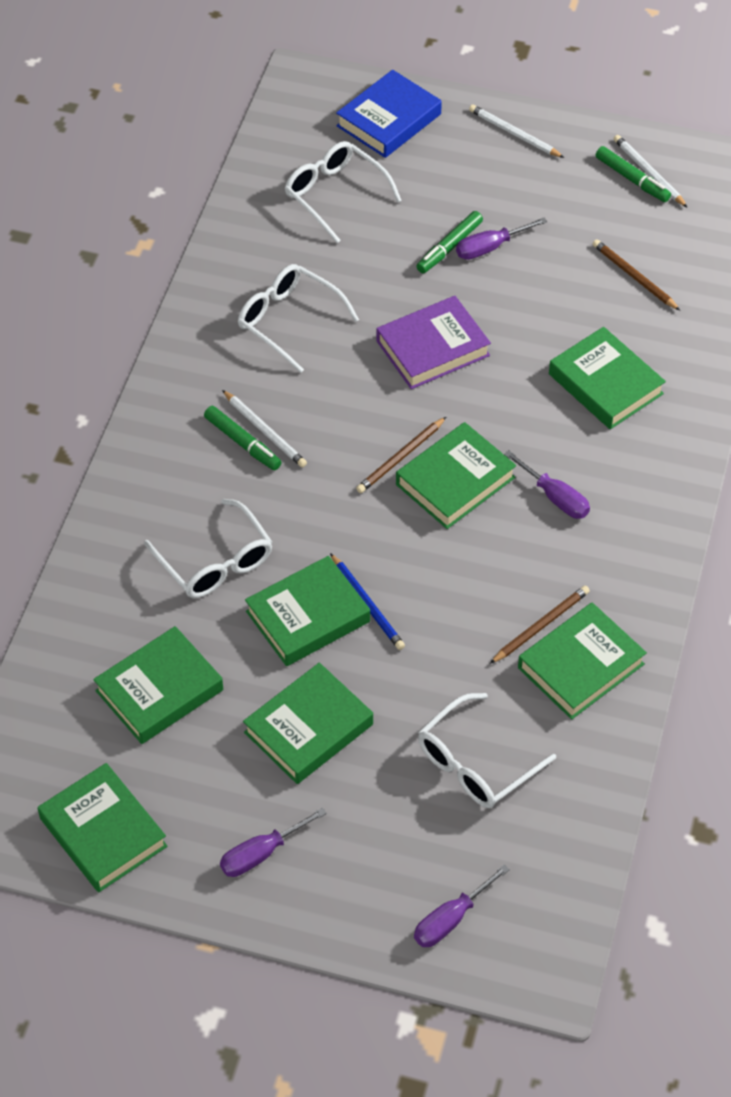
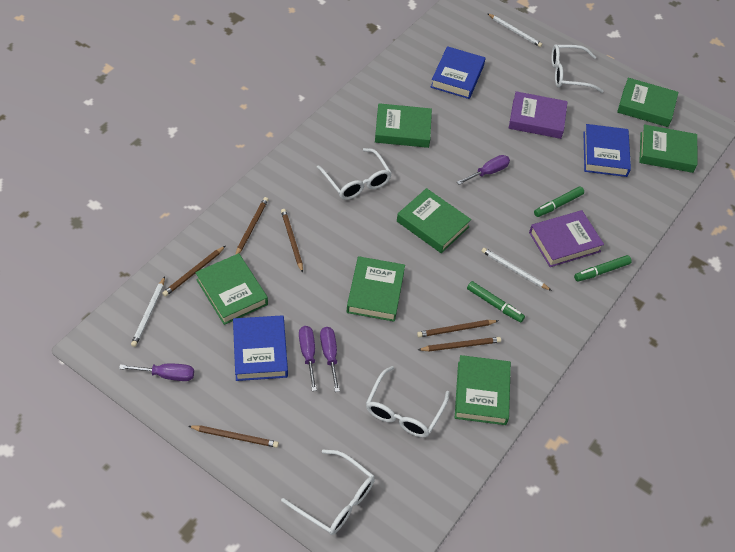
blue book: 1 -> 3
blue pencil: 1 -> 0
brown pencil: 3 -> 6
purple book: 1 -> 2

